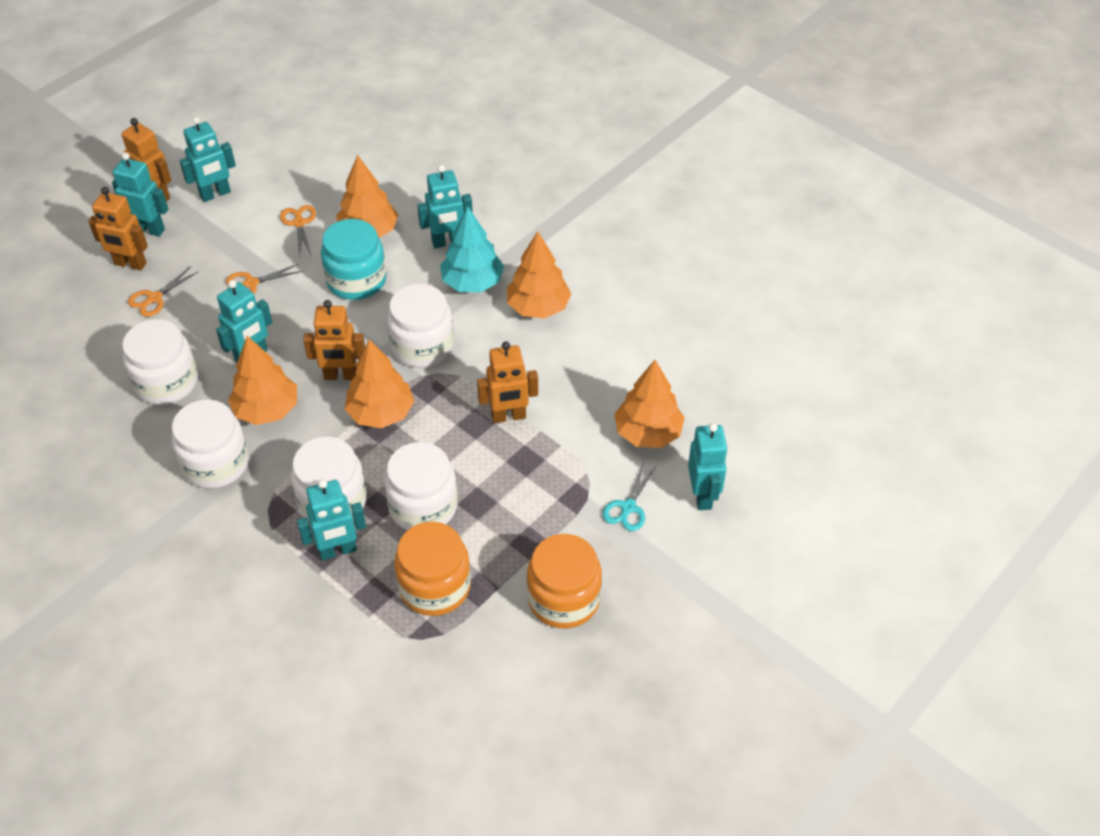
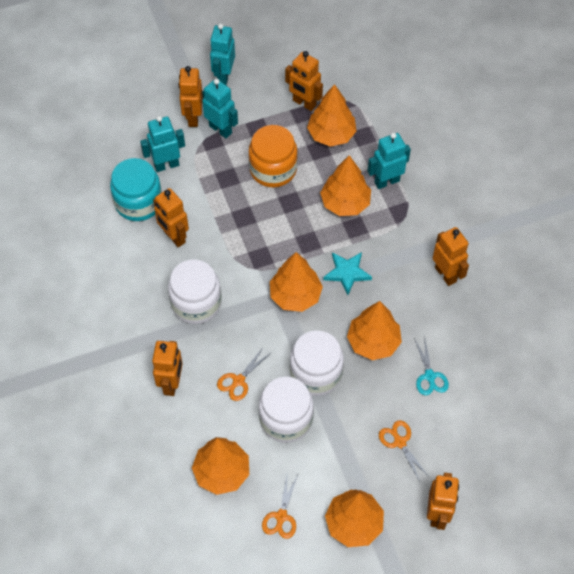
orange jar: 2 -> 1
orange robot: 4 -> 6
orange tree: 5 -> 6
turquoise robot: 6 -> 4
turquoise star: 0 -> 1
turquoise tree: 1 -> 0
white jar: 5 -> 3

